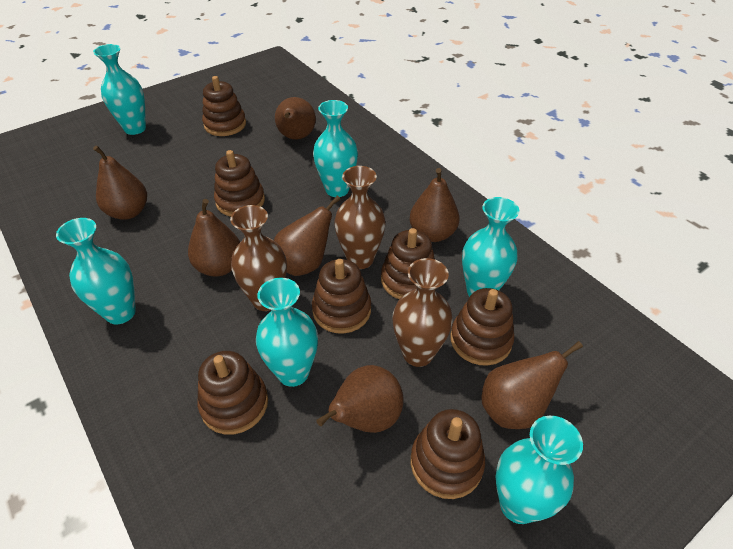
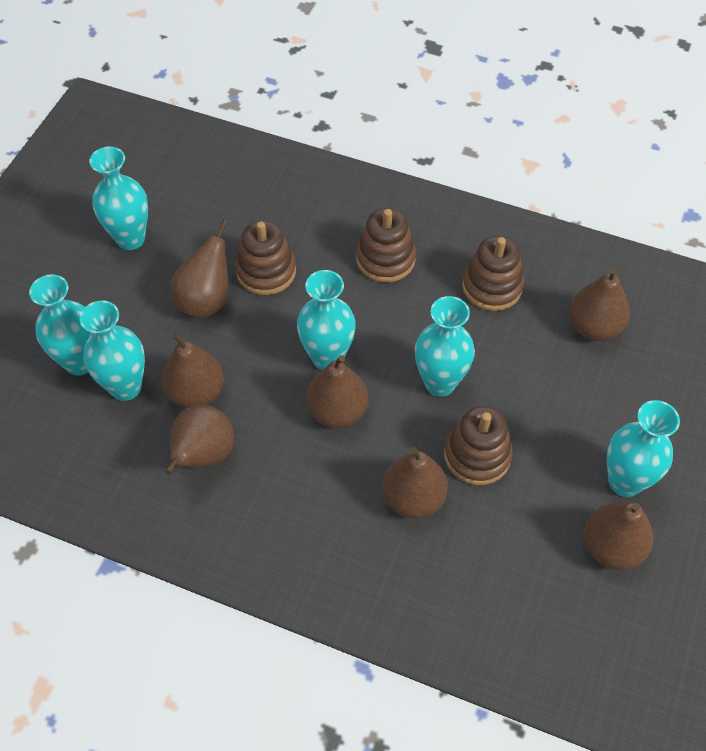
brown stacking toy: 7 -> 4
brown vase: 3 -> 0

